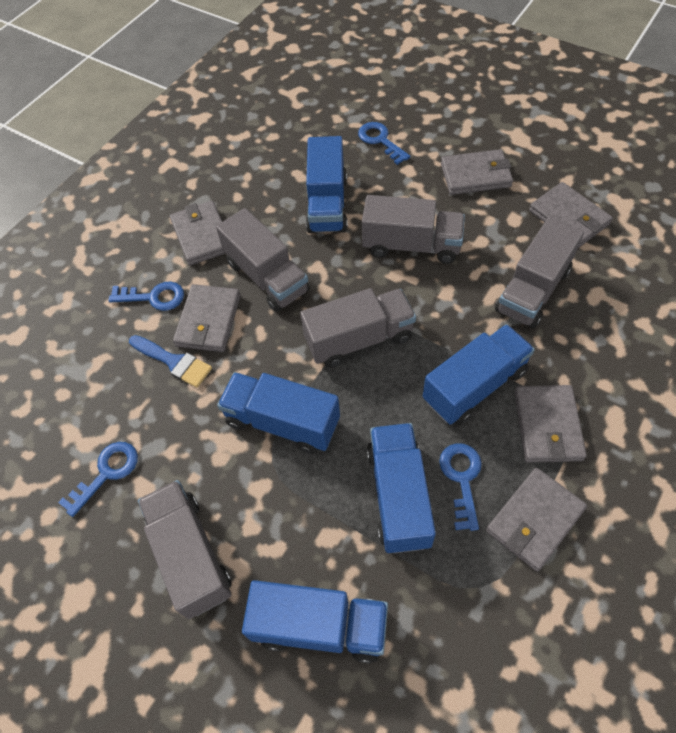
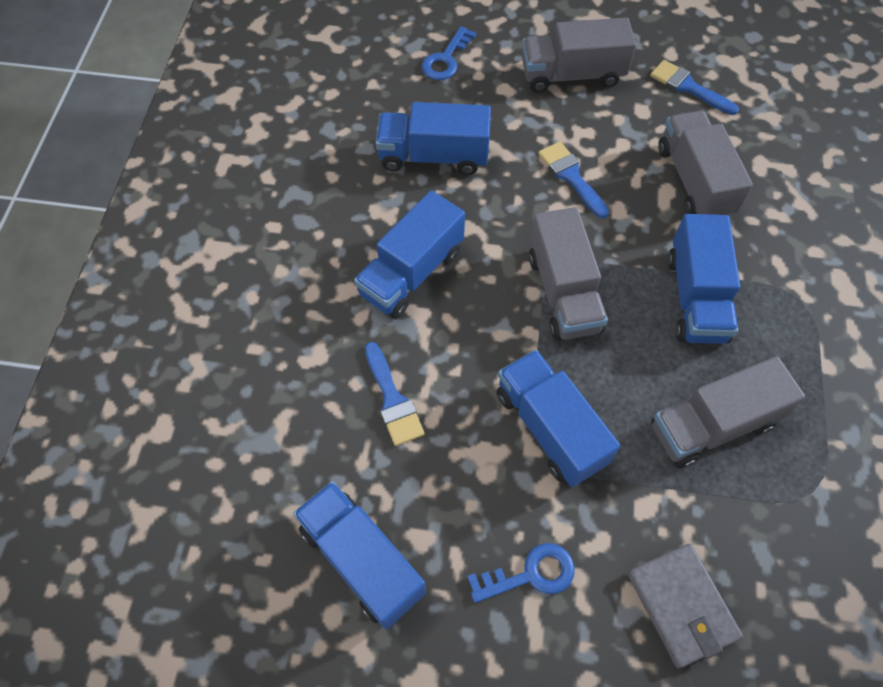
blue brush: 1 -> 3
blue key: 4 -> 2
grey truck: 5 -> 4
grey wallet: 6 -> 1

